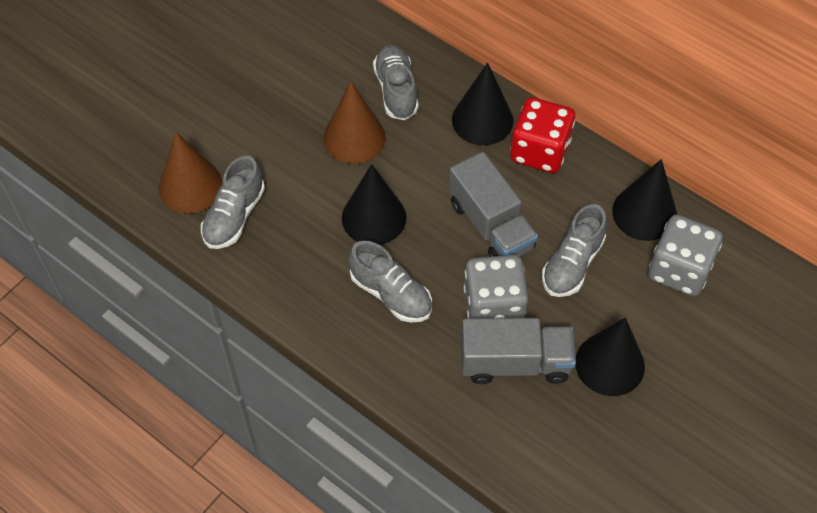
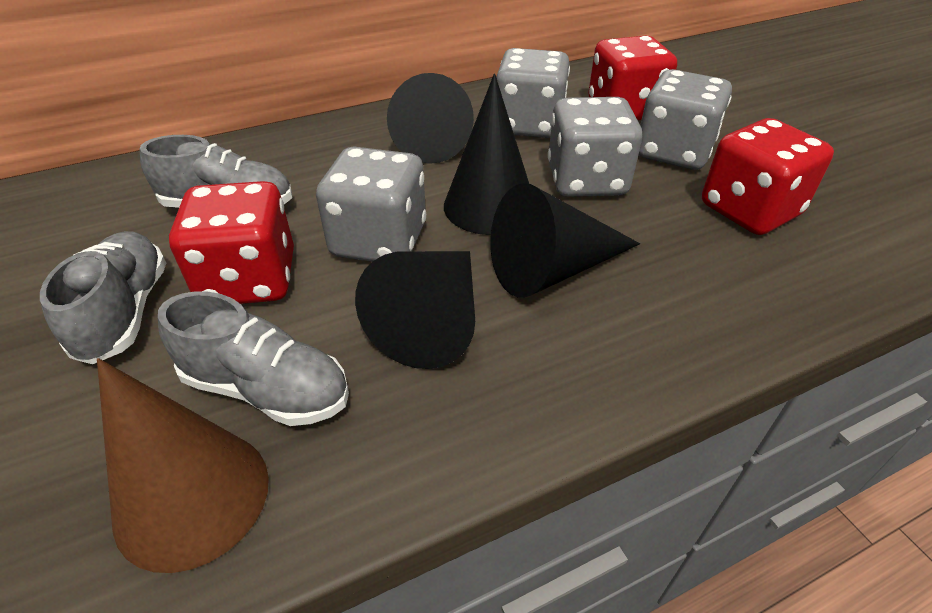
brown cone: 2 -> 1
grey dice: 2 -> 4
grey shoe: 4 -> 3
grey truck: 2 -> 0
red dice: 1 -> 3

